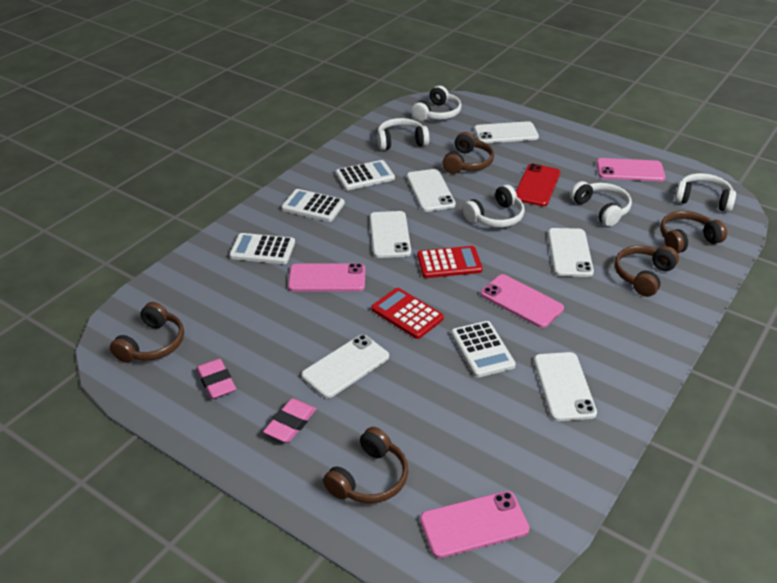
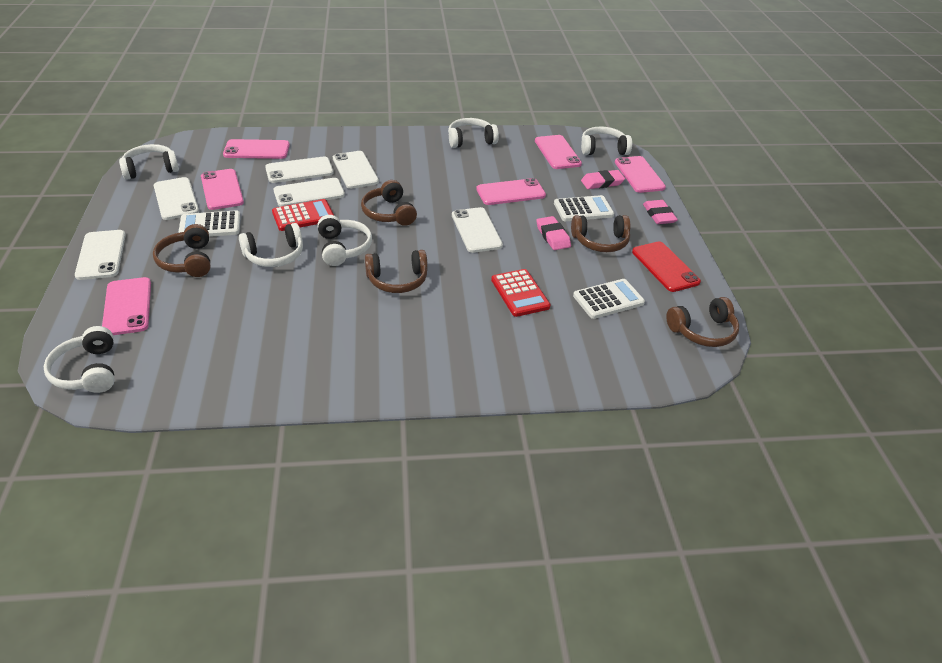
pink eraser: 2 -> 3
pink phone: 4 -> 6
white calculator: 4 -> 3
white headphones: 5 -> 6

